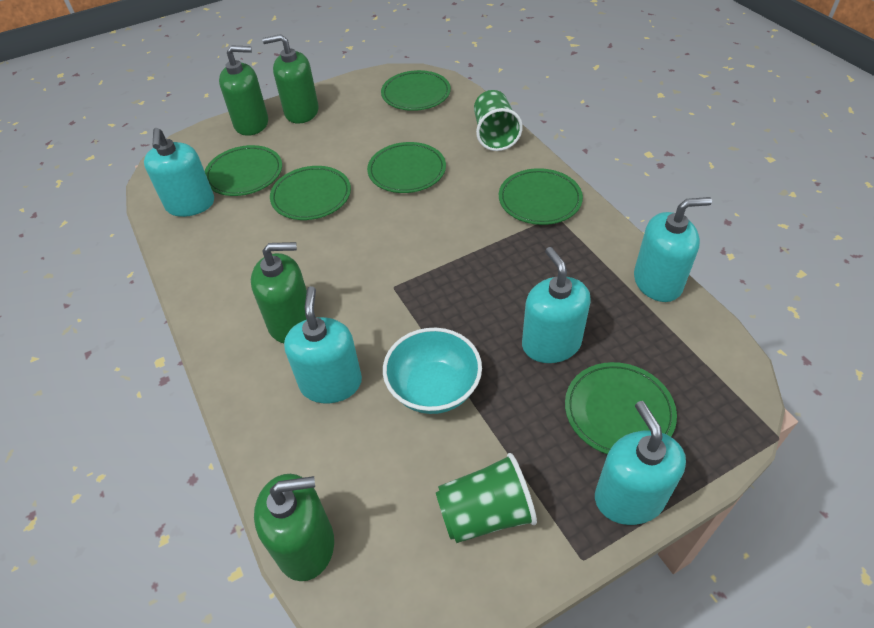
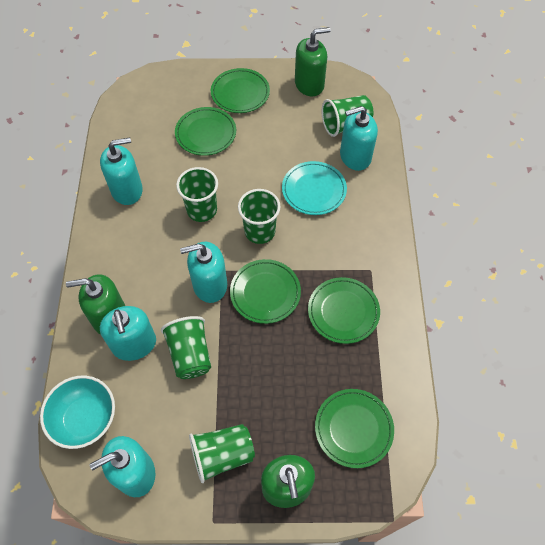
green cup: 2 -> 5
green plate: 6 -> 5
green soap dispenser: 4 -> 3
turquoise plate: 0 -> 1

